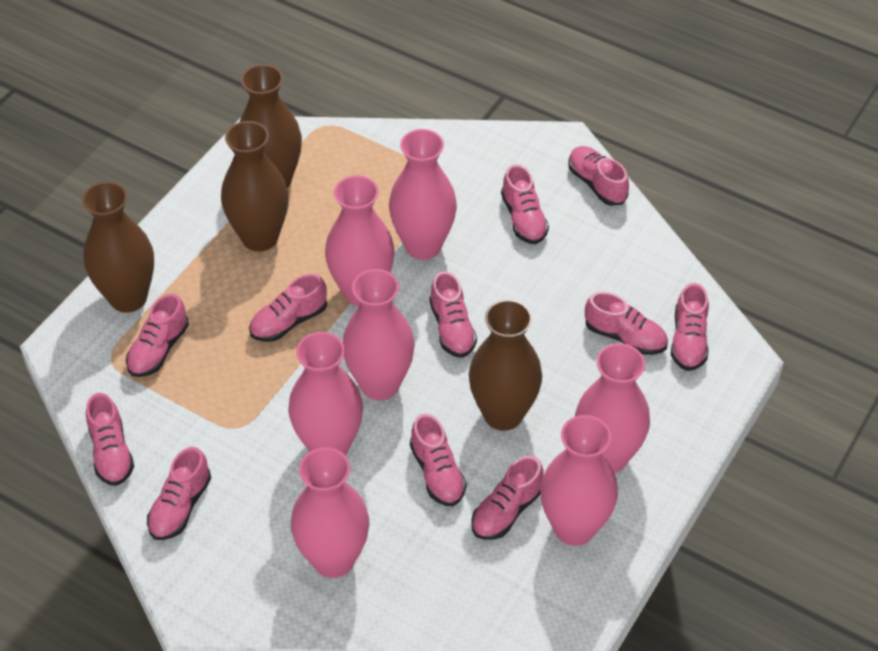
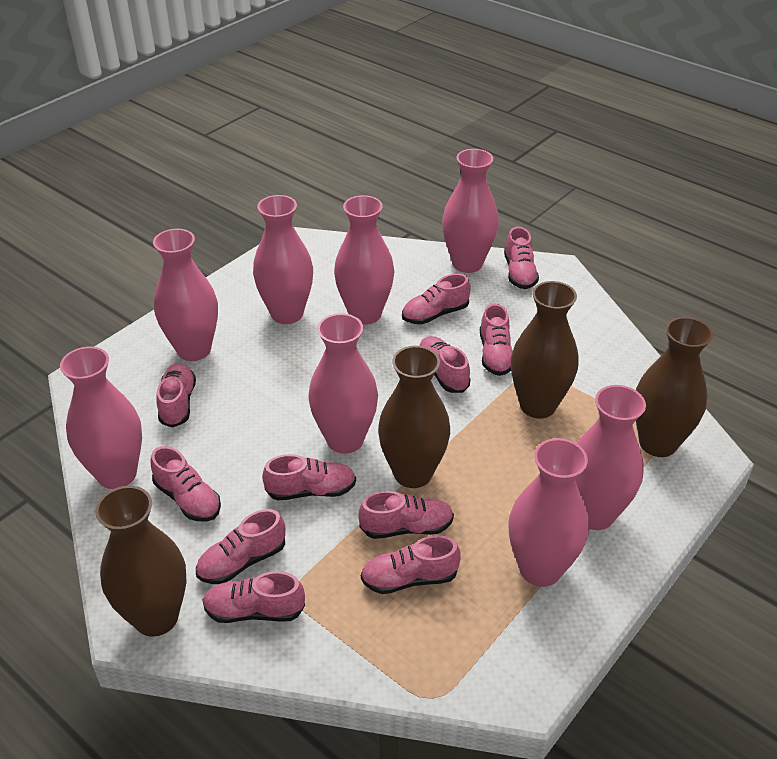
pink vase: 7 -> 8

